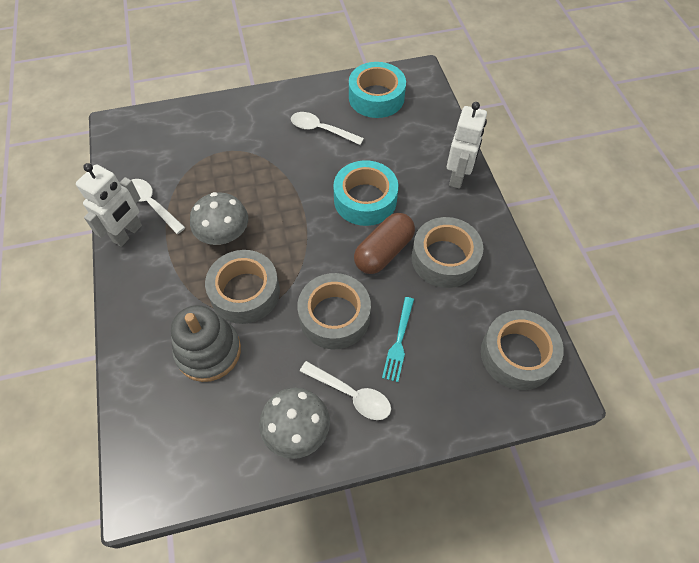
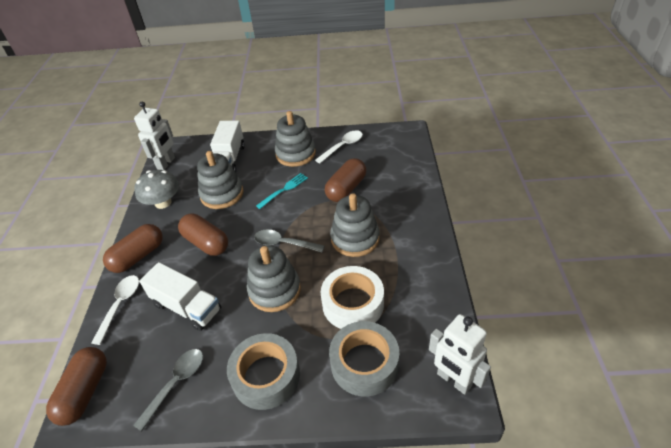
brown capsule: 1 -> 4
grey mushroom: 2 -> 1
grey spoon: 0 -> 2
grey stacking toy: 1 -> 4
grey tape: 4 -> 2
turquoise tape: 2 -> 0
white spoon: 3 -> 2
white tape: 0 -> 1
white truck: 0 -> 2

